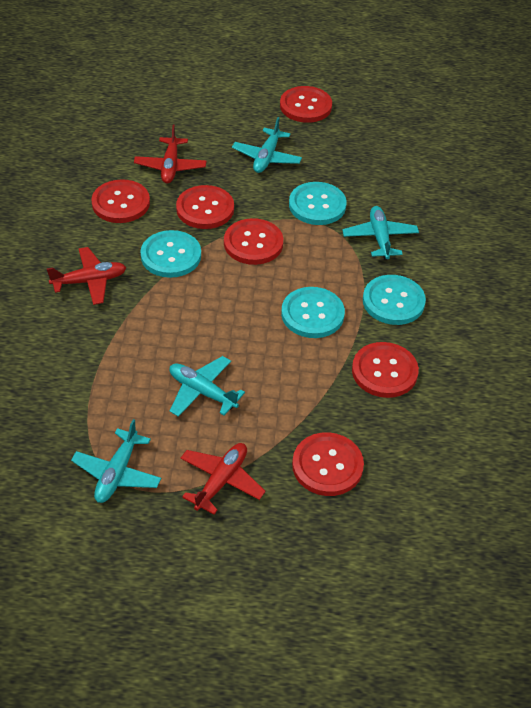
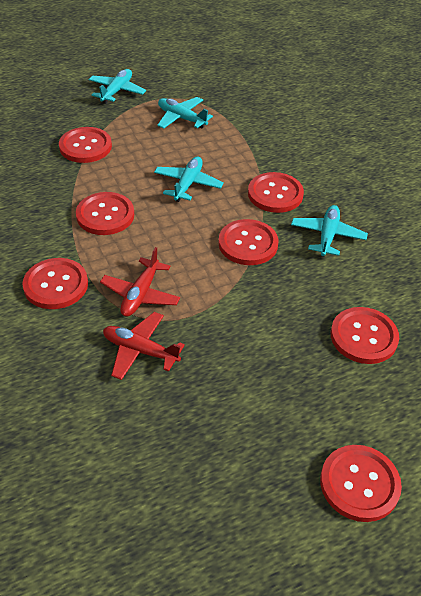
red button: 6 -> 7
red plane: 3 -> 2
turquoise button: 4 -> 0

